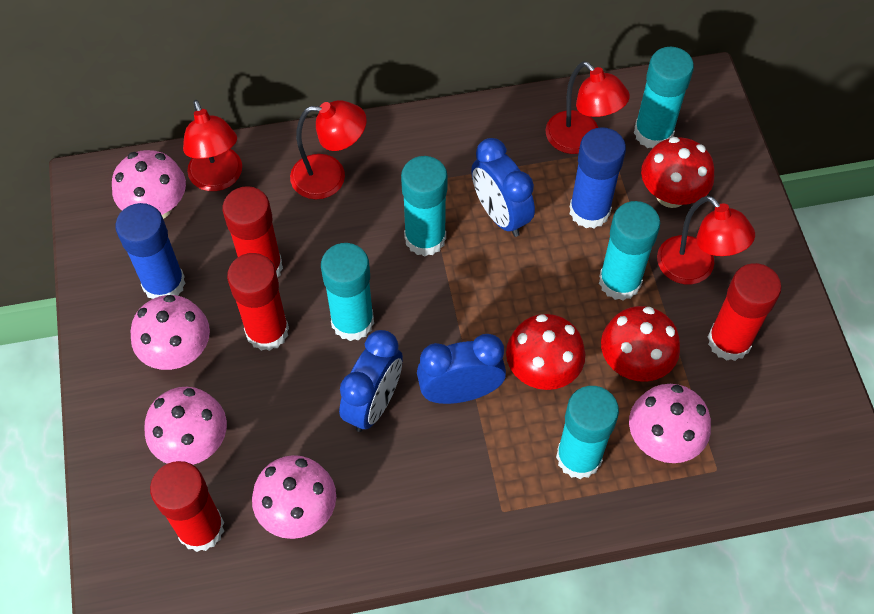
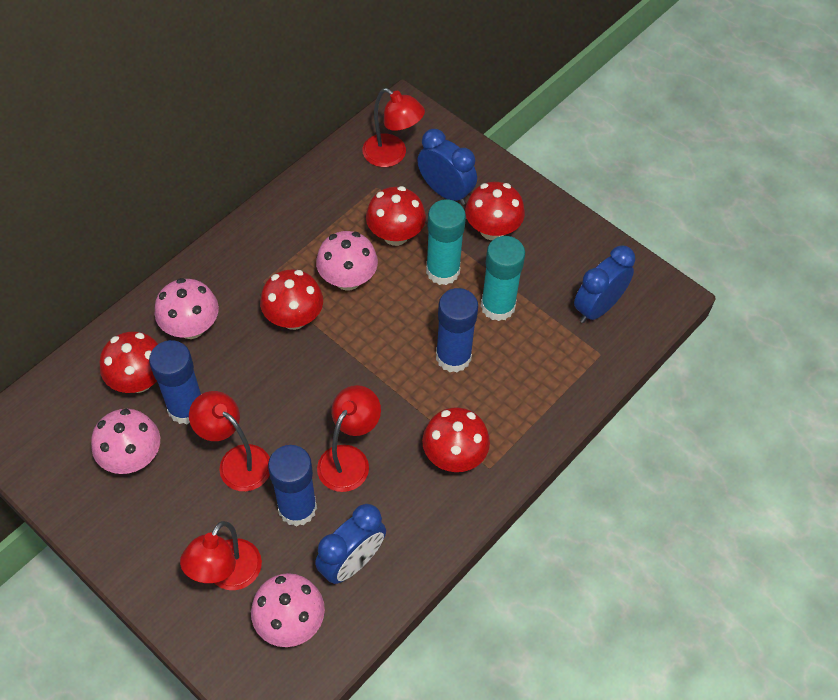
blue glue stick: 2 -> 3
pink mushroom: 5 -> 4
red glue stick: 4 -> 0
red mushroom: 3 -> 5
turquoise glue stick: 5 -> 2

